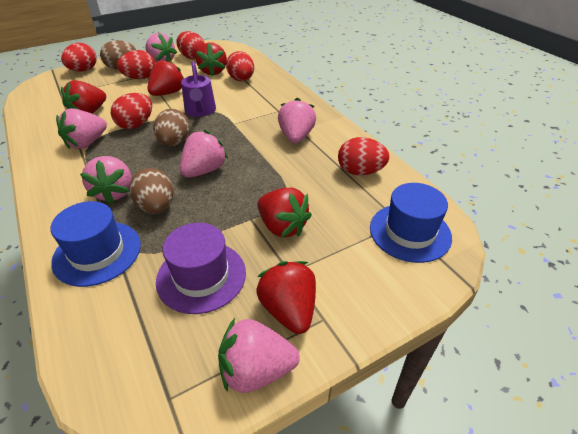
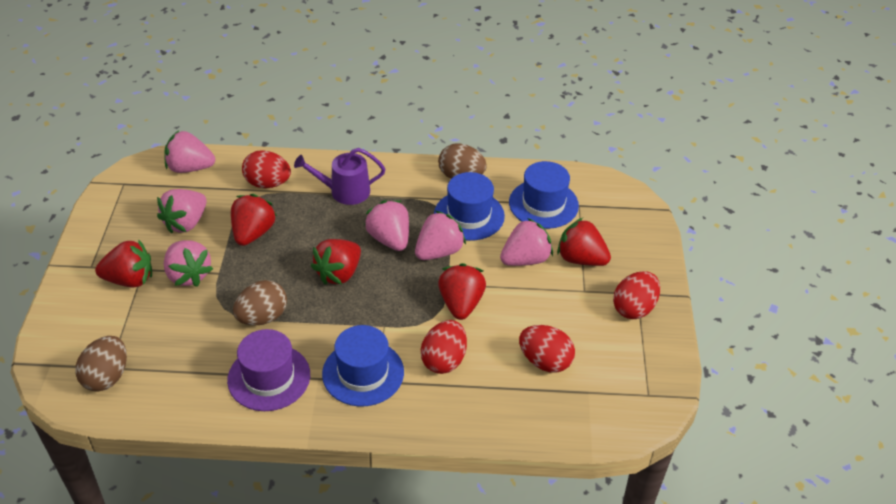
blue hat: 2 -> 3
red egg: 6 -> 4

